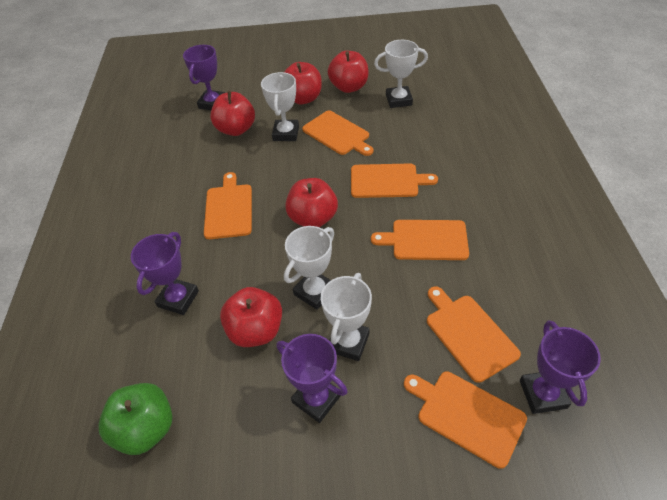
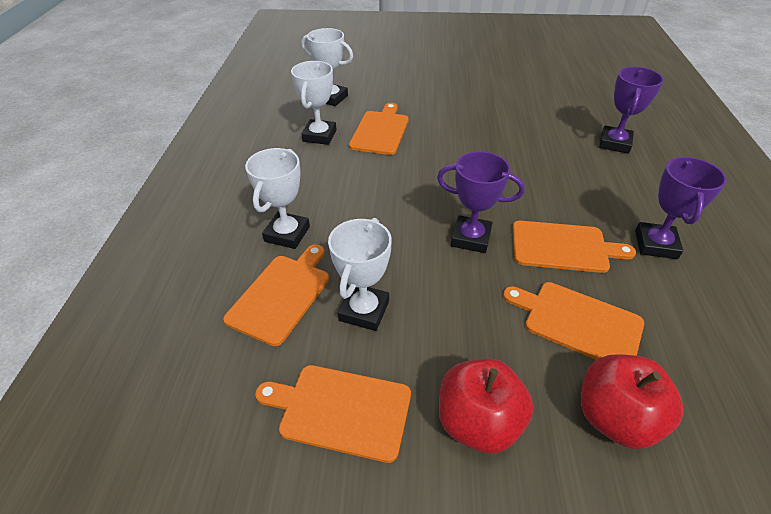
green apple: 1 -> 0
orange cutting board: 6 -> 5
purple trophy: 4 -> 3
red apple: 5 -> 2

